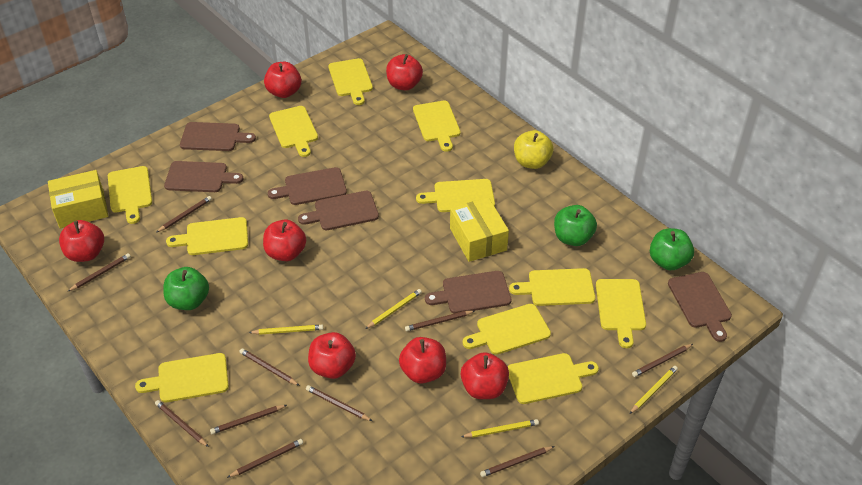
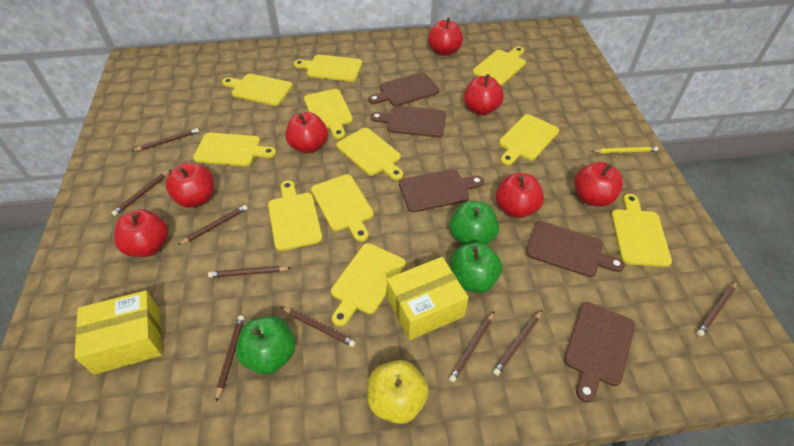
brown cutting board: 6 -> 5
brown pencil: 10 -> 9
yellow pencil: 4 -> 1

